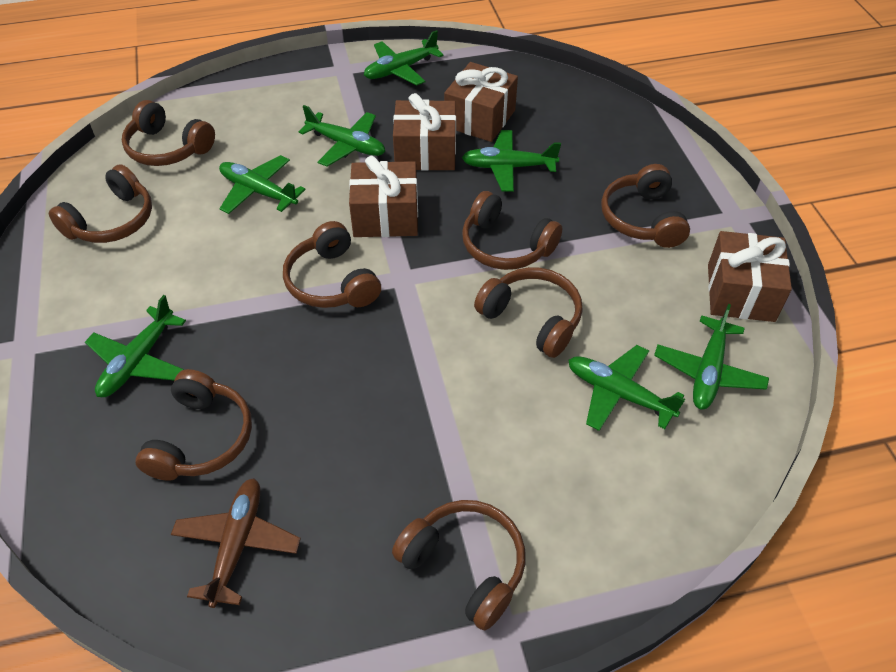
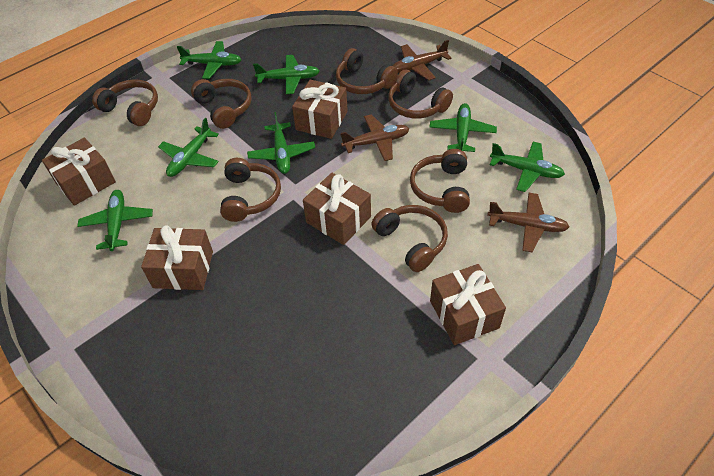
brown gift: 4 -> 5
brown headphones: 8 -> 7
brown plane: 1 -> 3

